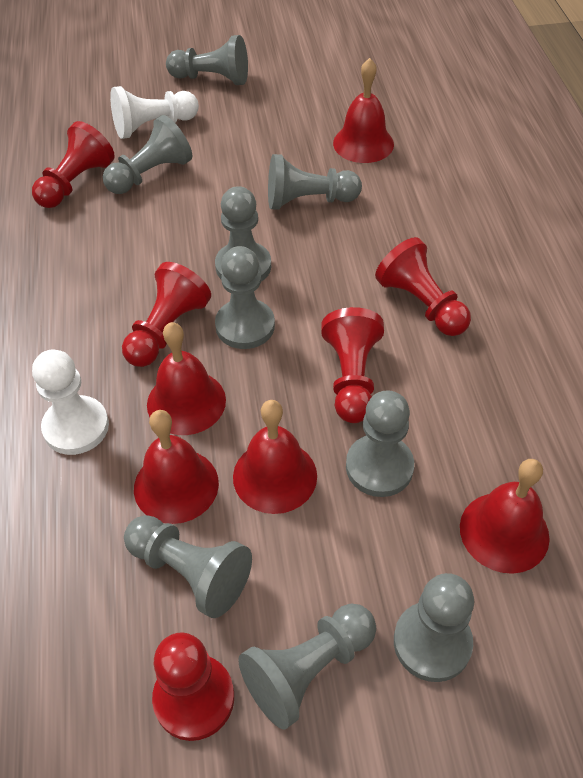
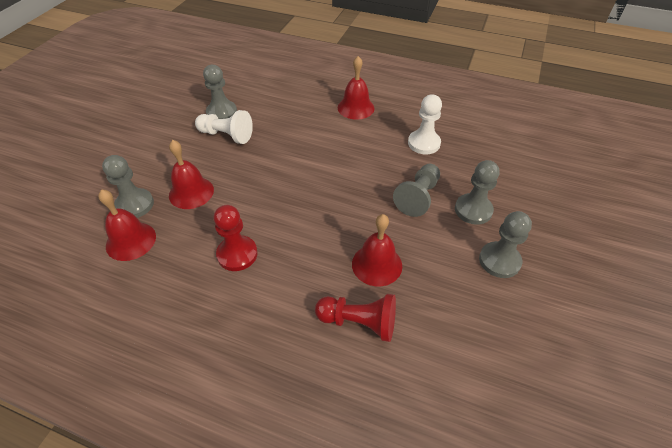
grey pawn: 9 -> 5
red bell: 5 -> 4
red pawn: 5 -> 2

